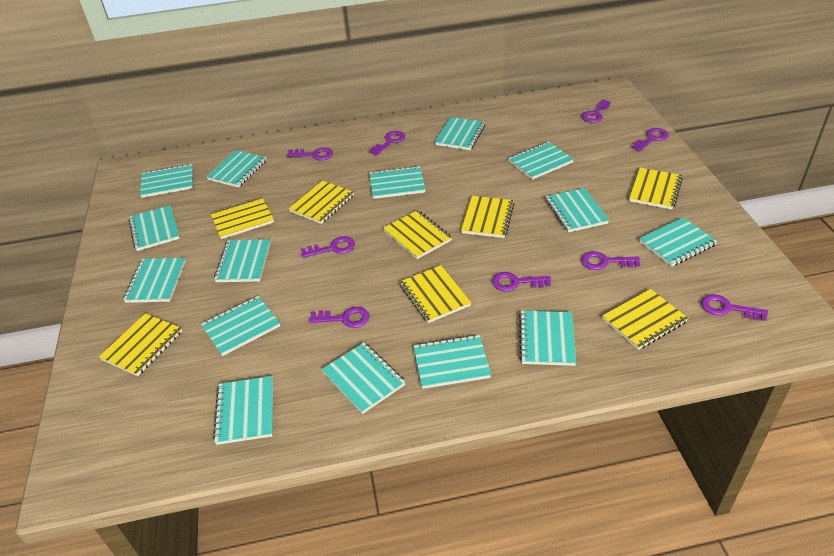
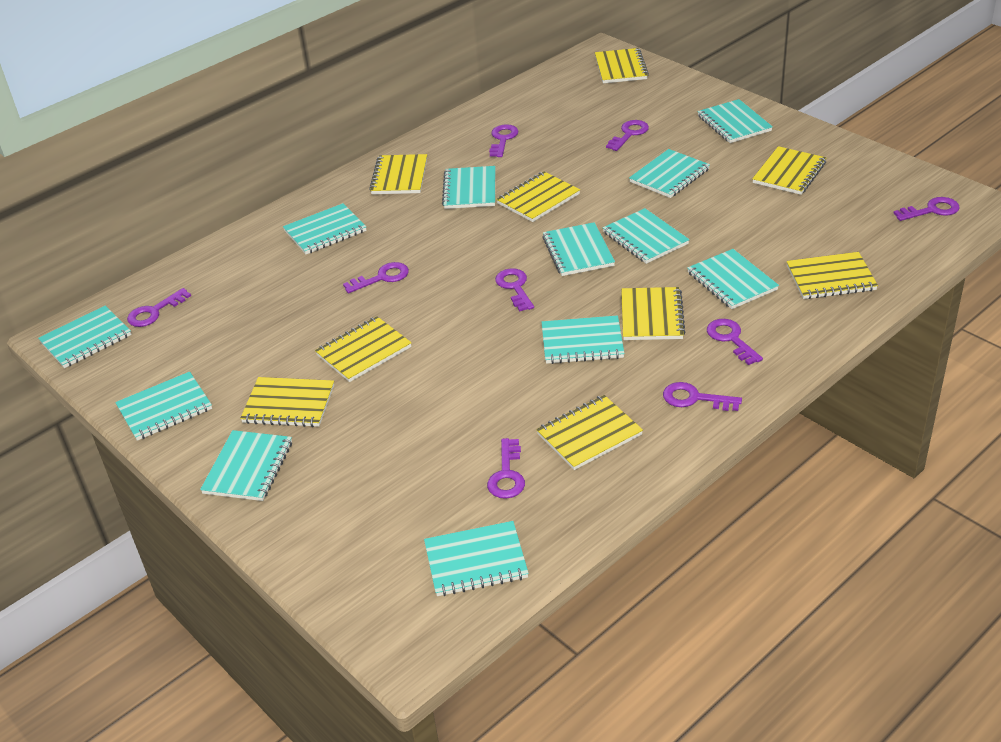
turquoise notebook: 15 -> 12
yellow notebook: 8 -> 9

